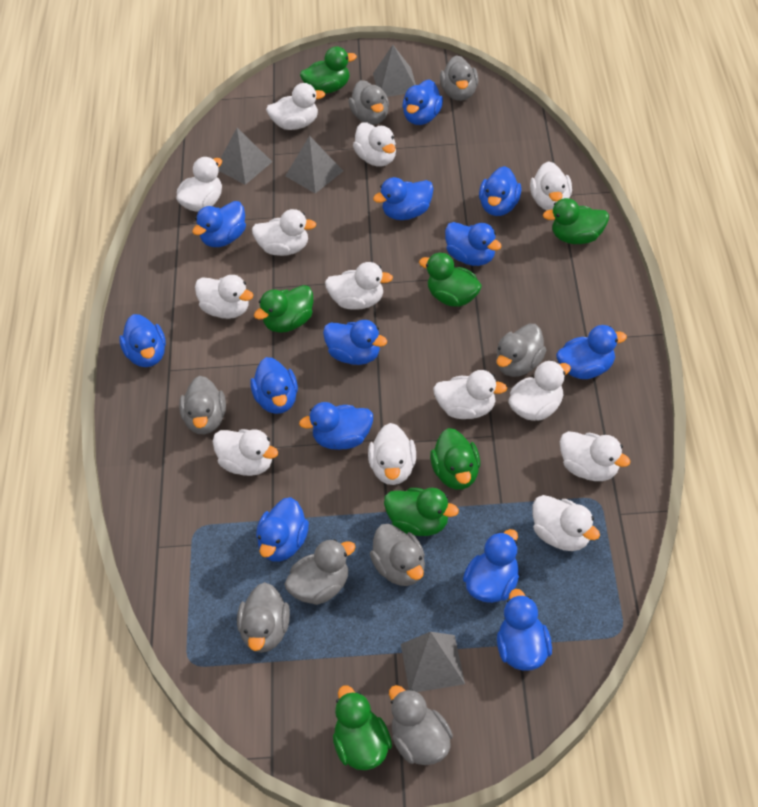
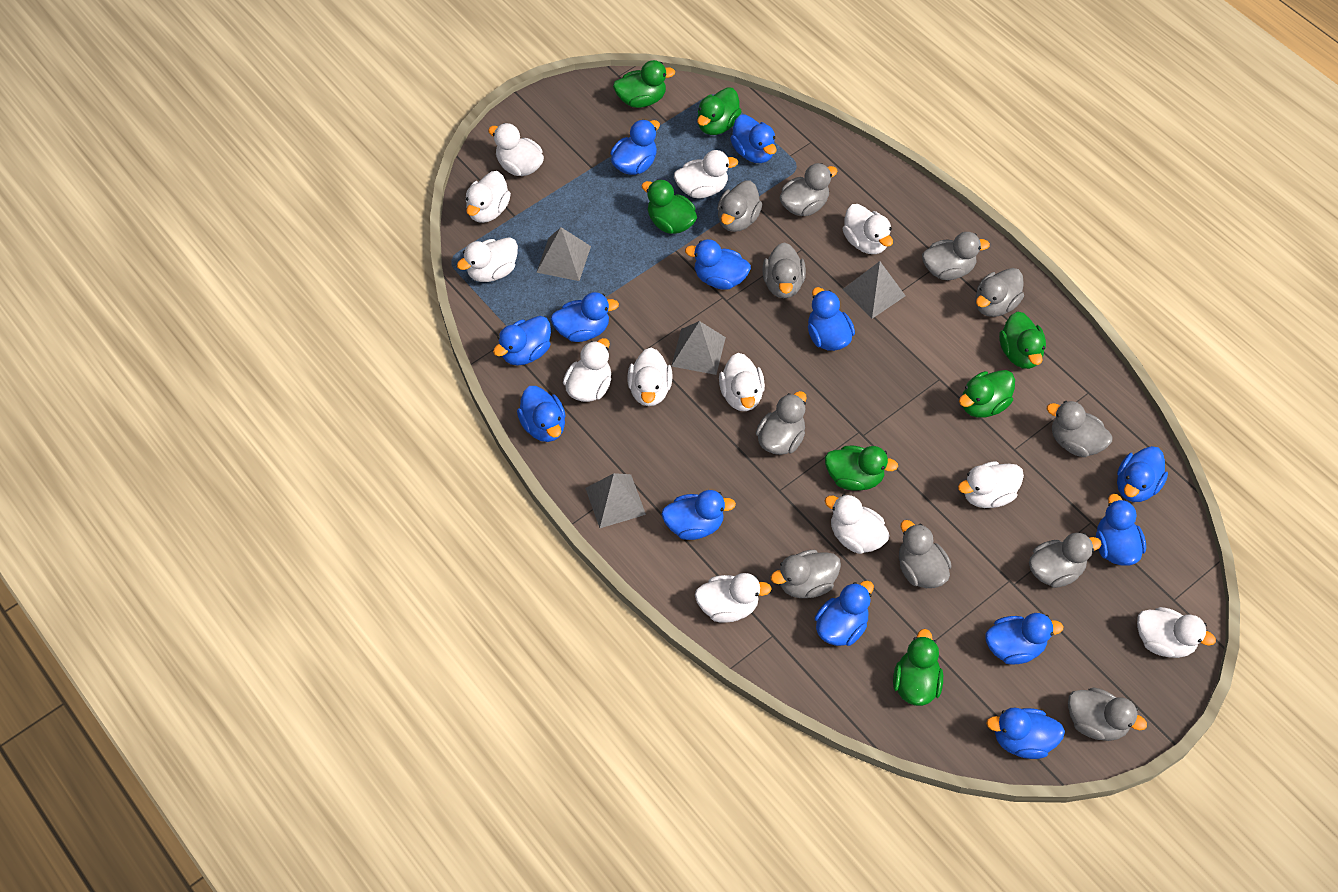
grey duck: 8 -> 11
white duck: 13 -> 12

